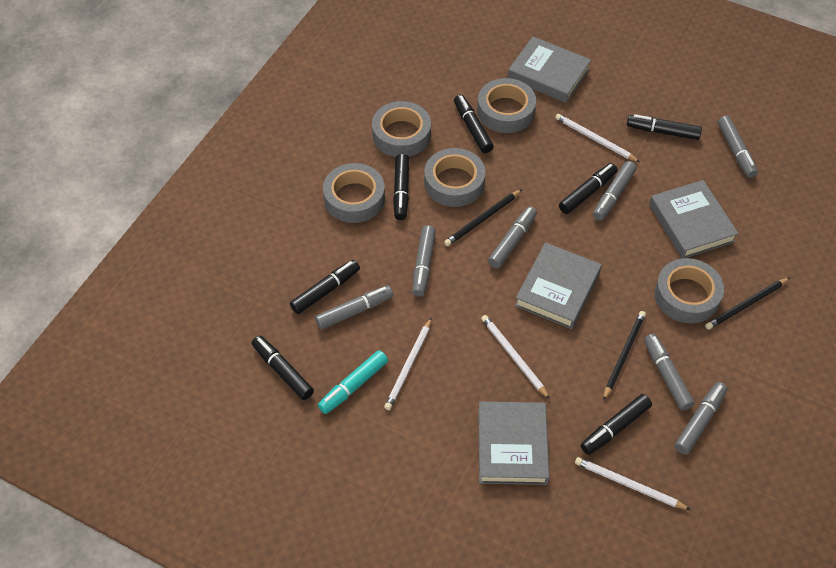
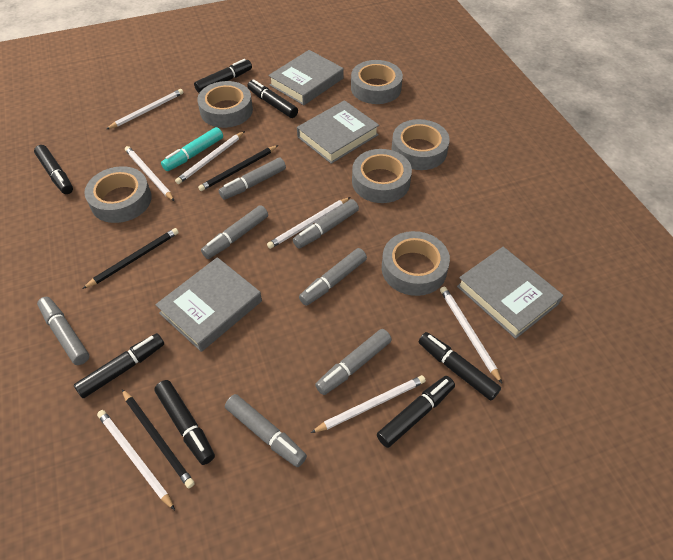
grey tape: 5 -> 6
white pencil: 4 -> 7

